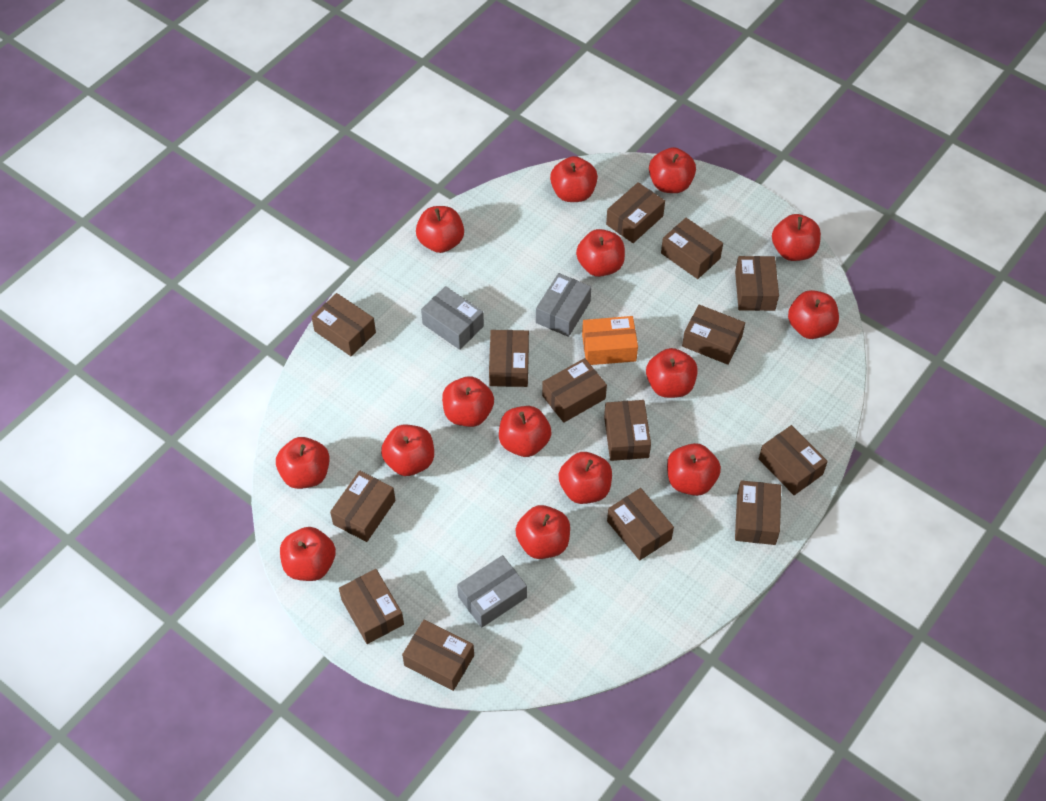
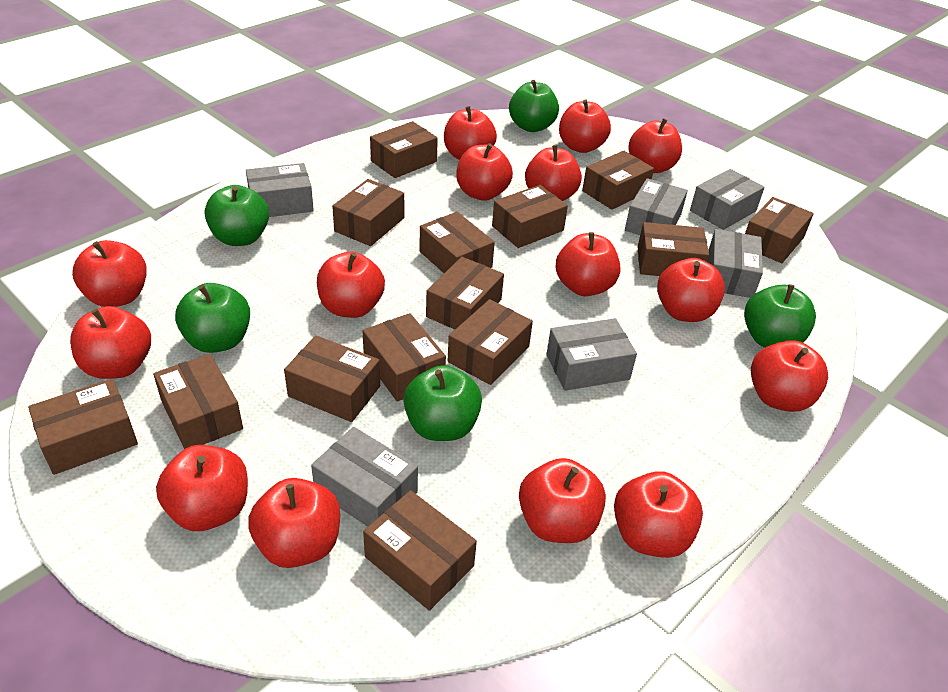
green apple: 0 -> 5
grey box: 3 -> 6
orange box: 1 -> 0

